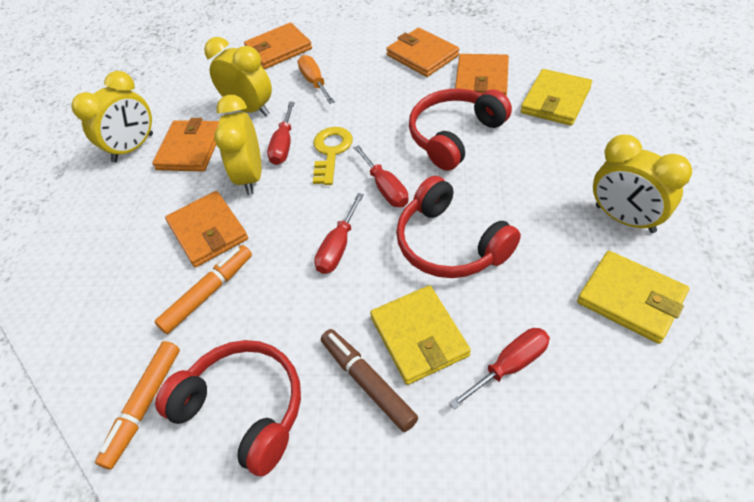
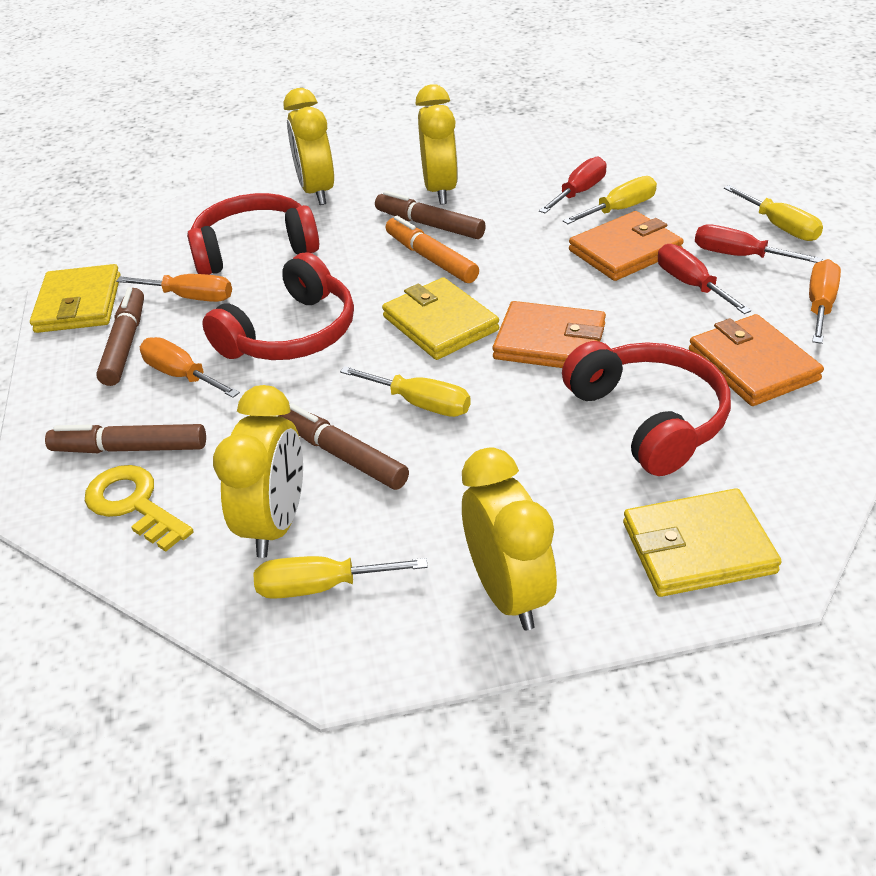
brown marker: 1 -> 4
orange marker: 2 -> 1
orange screwdriver: 1 -> 3
orange wallet: 5 -> 3
red screwdriver: 4 -> 3
yellow screwdriver: 0 -> 4

